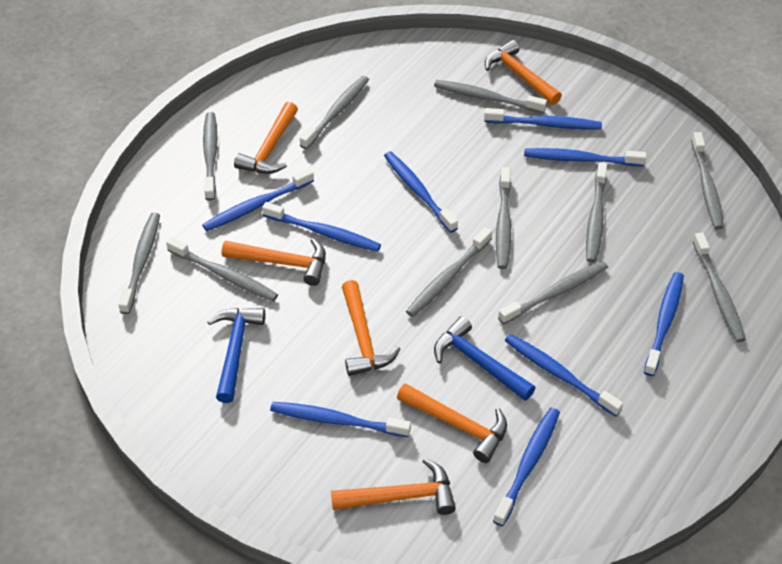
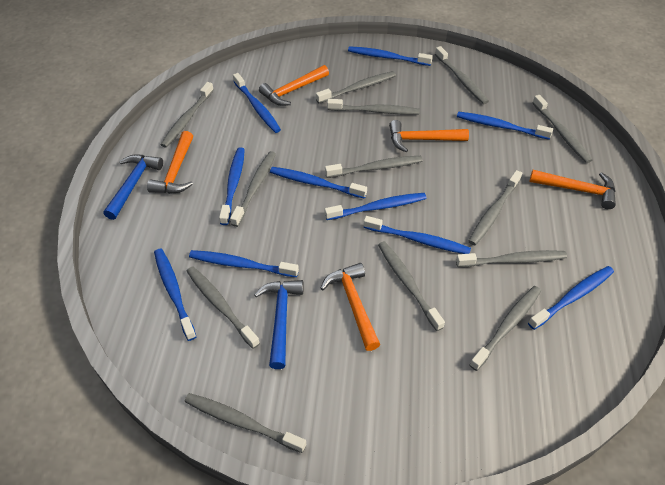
blue toothbrush: 9 -> 10
grey toothbrush: 11 -> 13
orange hammer: 6 -> 5

